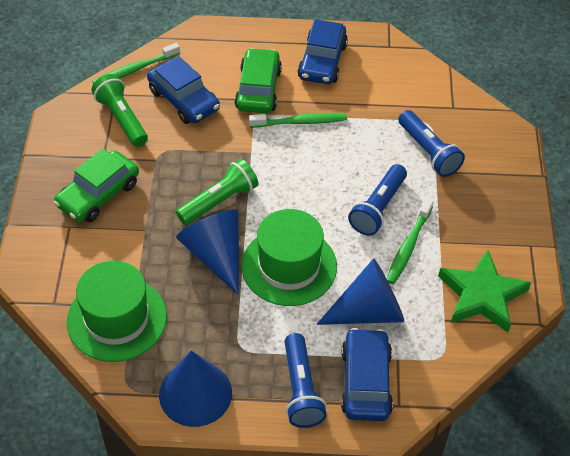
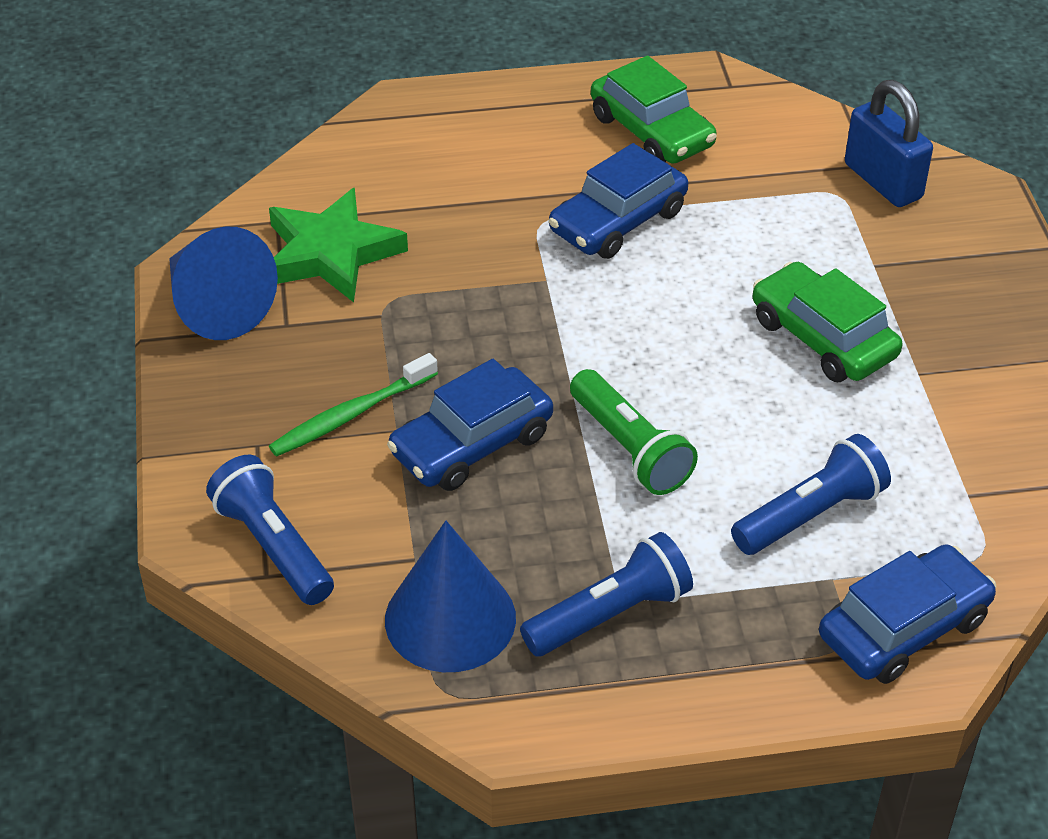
blue cone: 3 -> 2
blue padlock: 0 -> 1
green flashlight: 2 -> 1
green hat: 2 -> 0
green toothbrush: 3 -> 1

